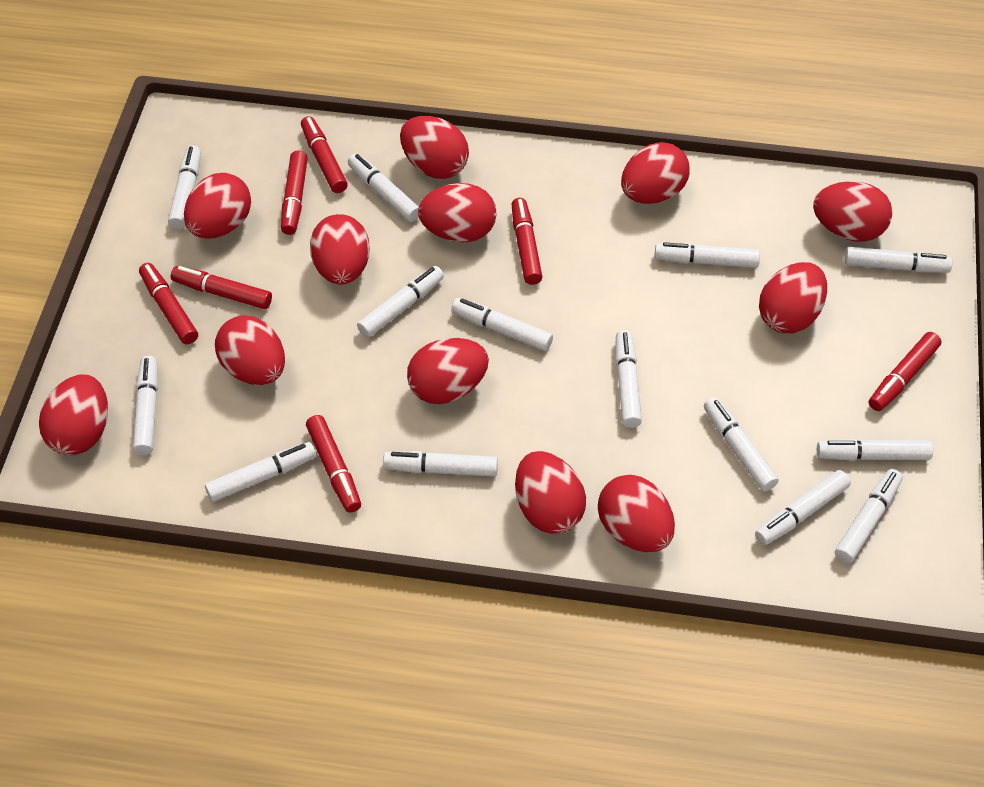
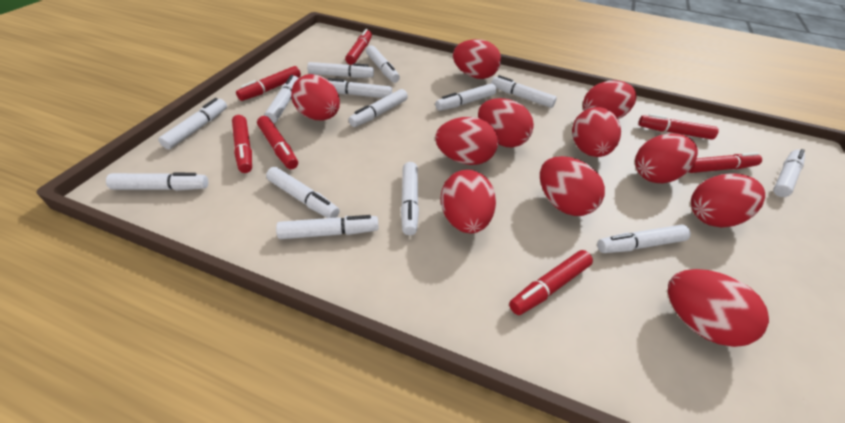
red egg: 12 -> 11

